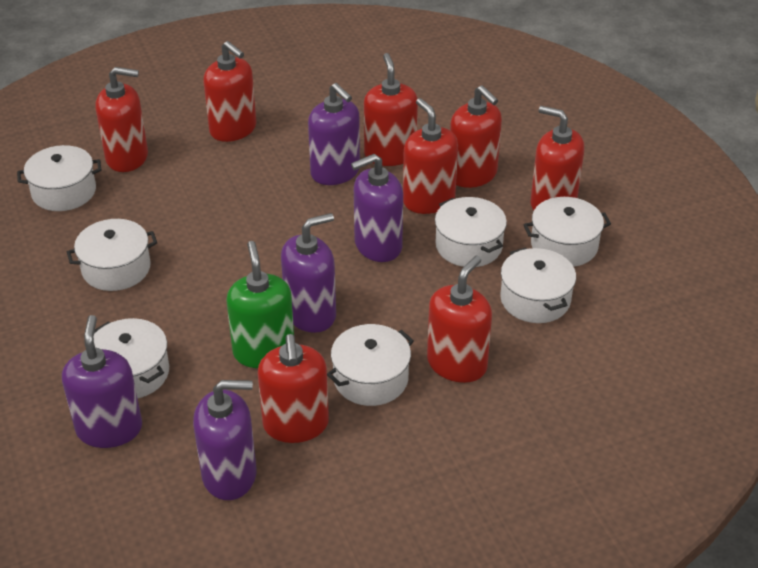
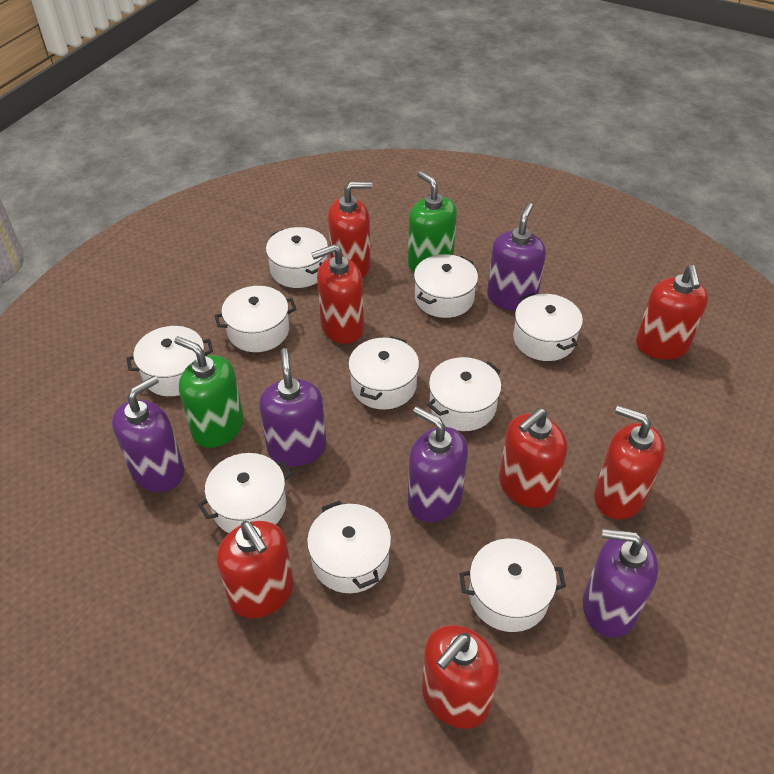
green soap dispenser: 1 -> 2
red soap dispenser: 8 -> 7
white pot: 7 -> 10

